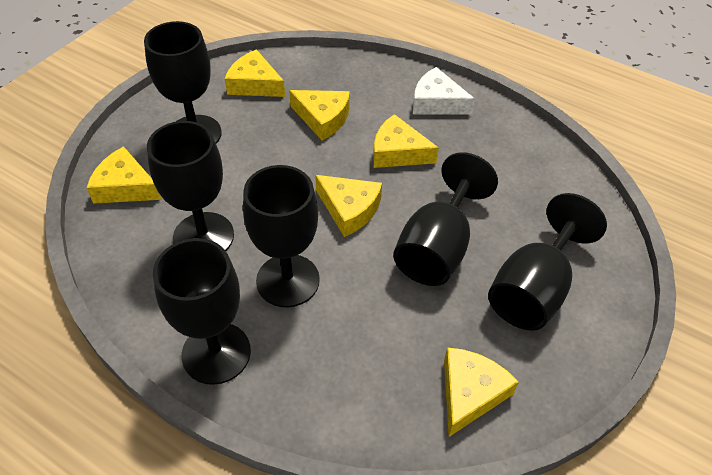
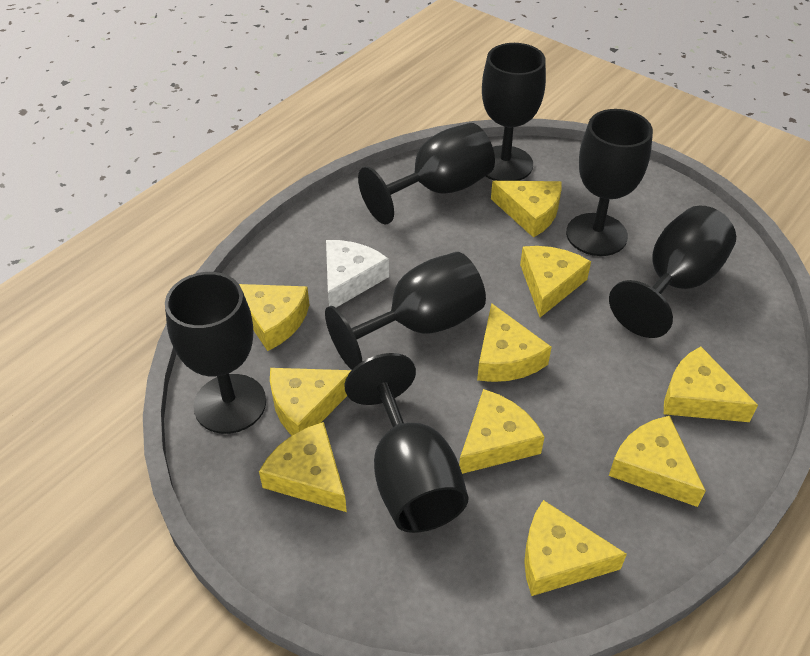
black goblet: 6 -> 7
yellow cheese: 6 -> 10

